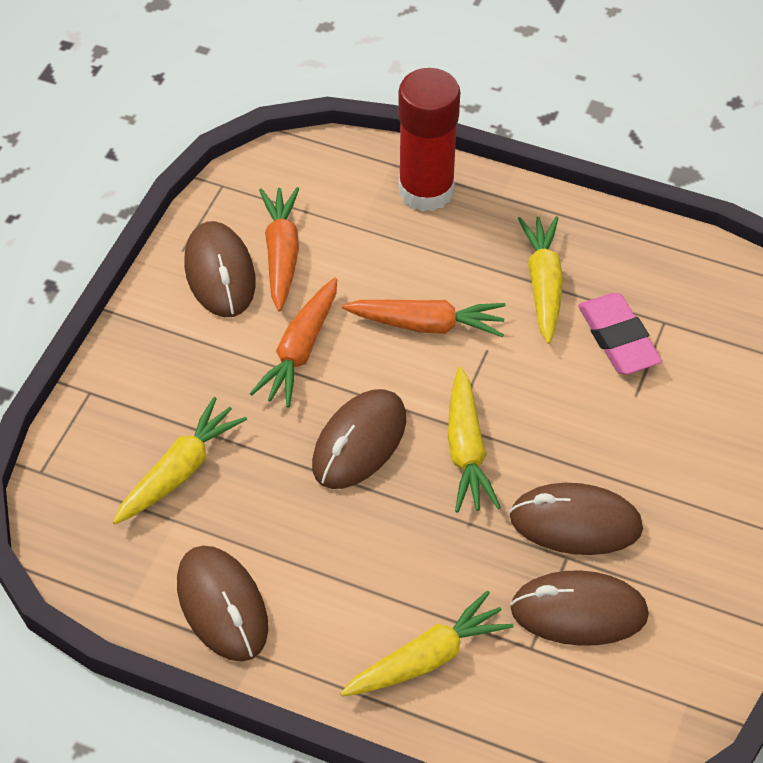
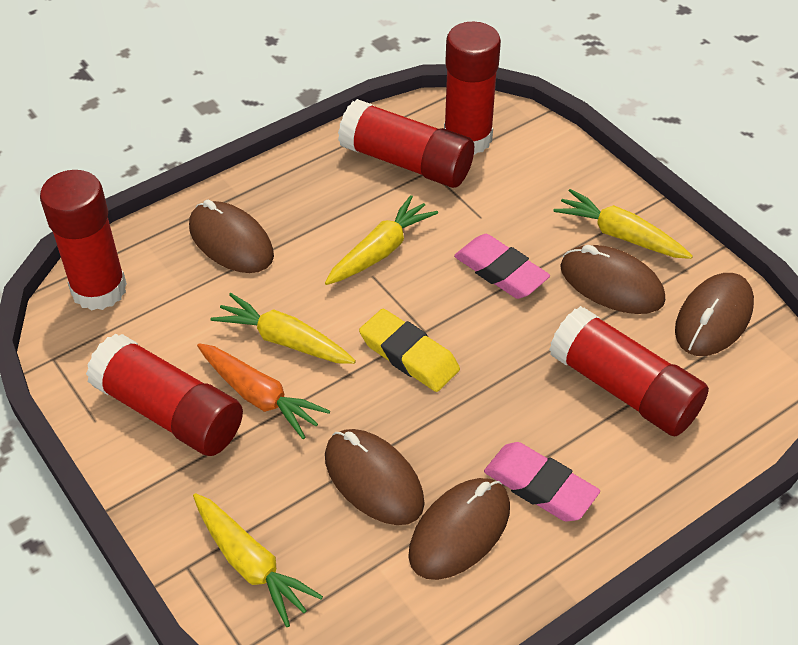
orange carrot: 3 -> 1
pink eraser: 1 -> 2
red glue stick: 1 -> 5
yellow eraser: 0 -> 1

